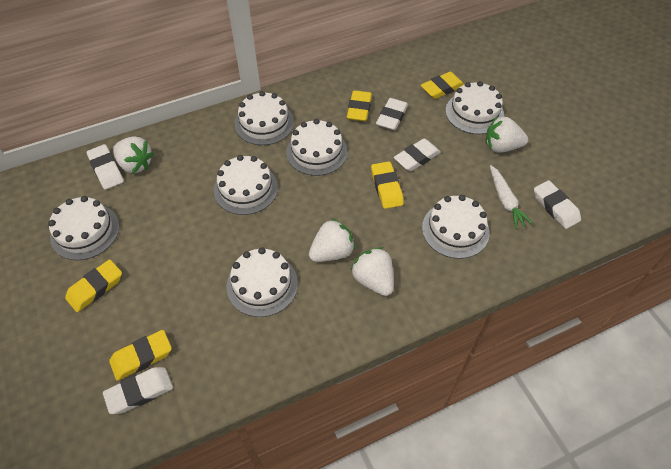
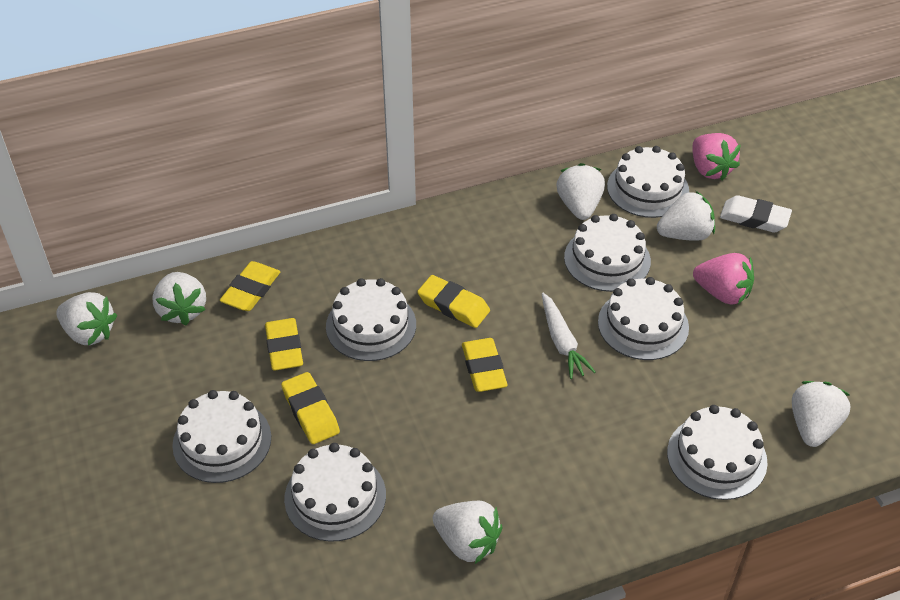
pink strawberry: 0 -> 2
white eraser: 5 -> 1
white strawberry: 4 -> 6

